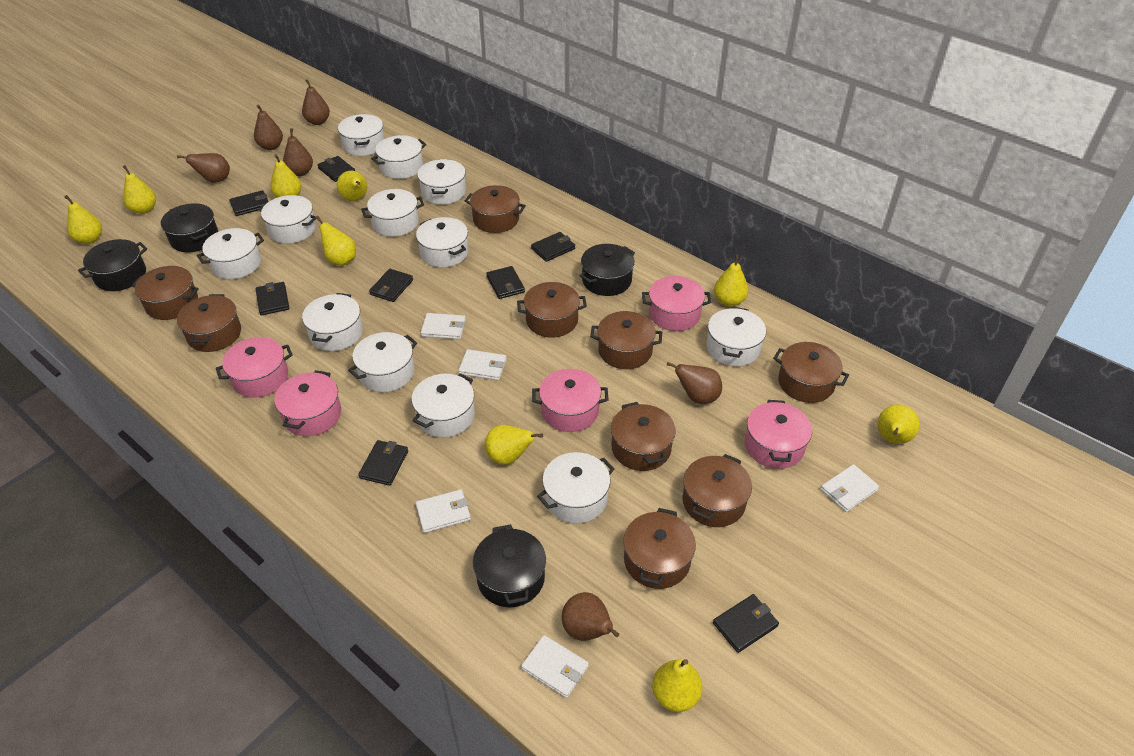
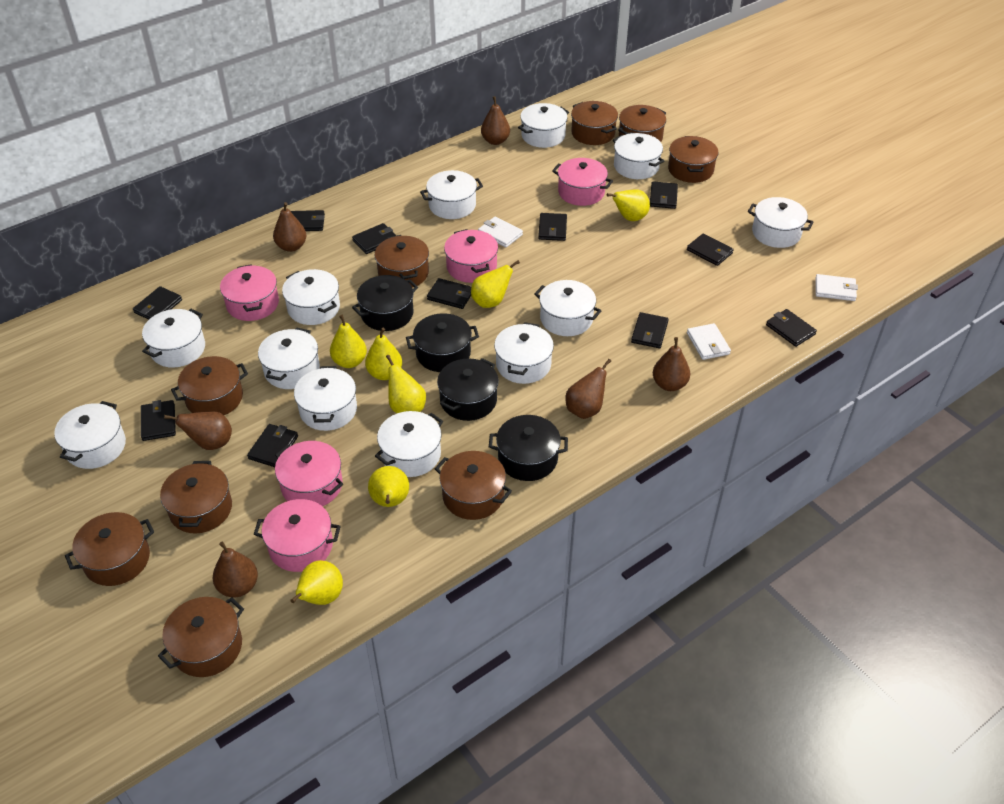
black wallet: 8 -> 11
white wallet: 5 -> 3
yellow pear: 9 -> 7

